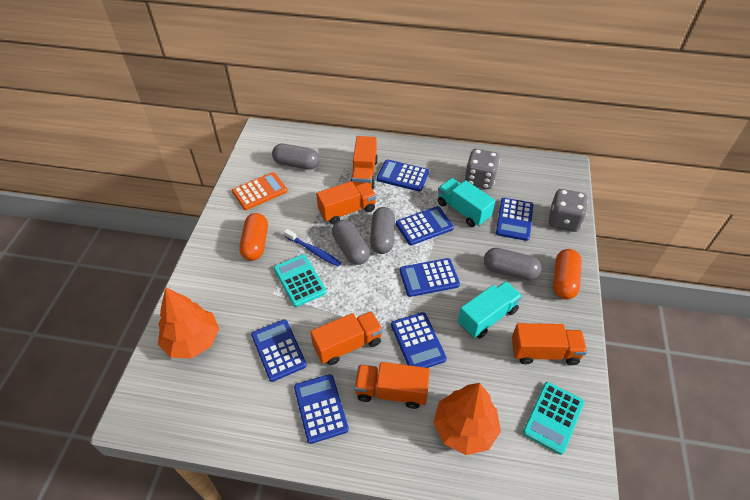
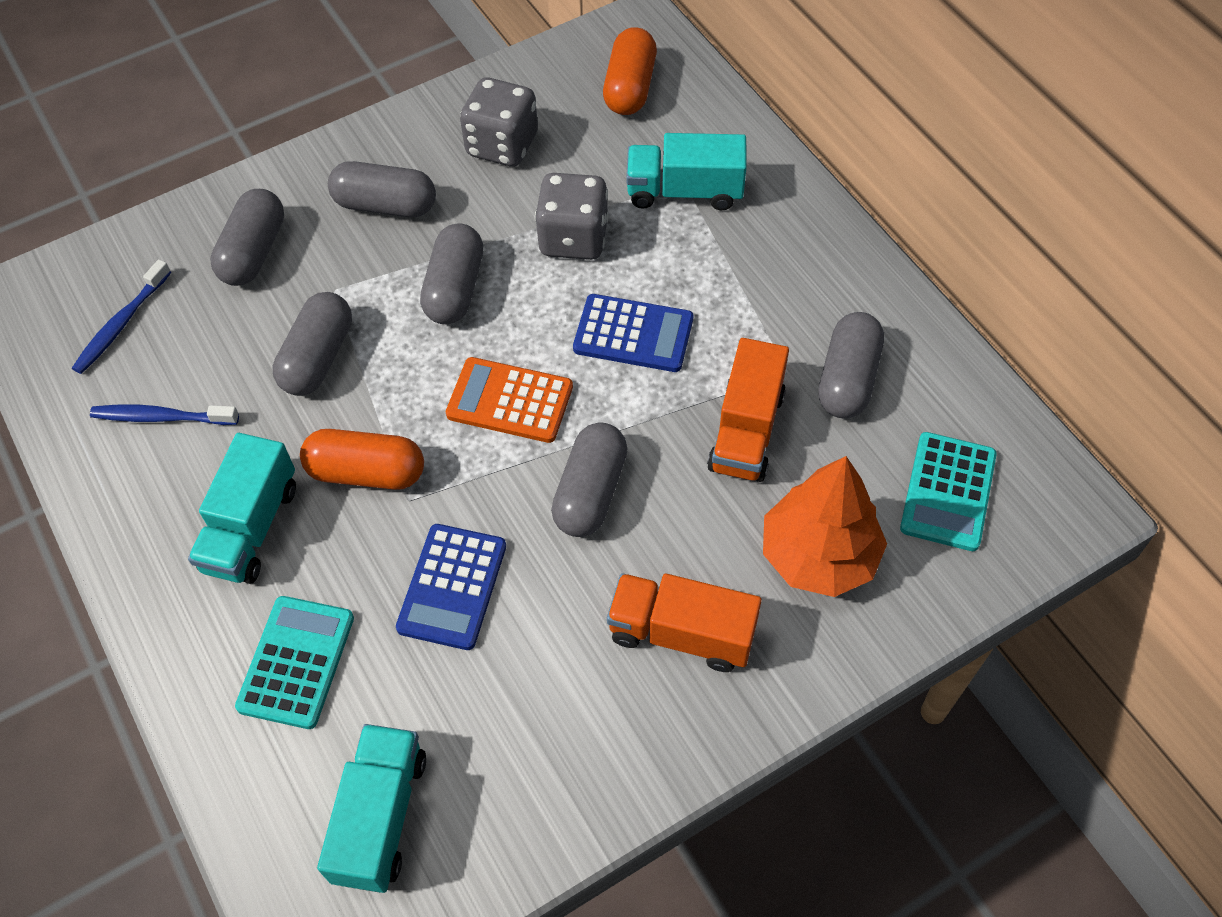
blue calculator: 7 -> 2
blue toothbrush: 1 -> 2
grey capsule: 4 -> 6
orange tree: 2 -> 1
orange truck: 5 -> 2
turquoise truck: 2 -> 3

